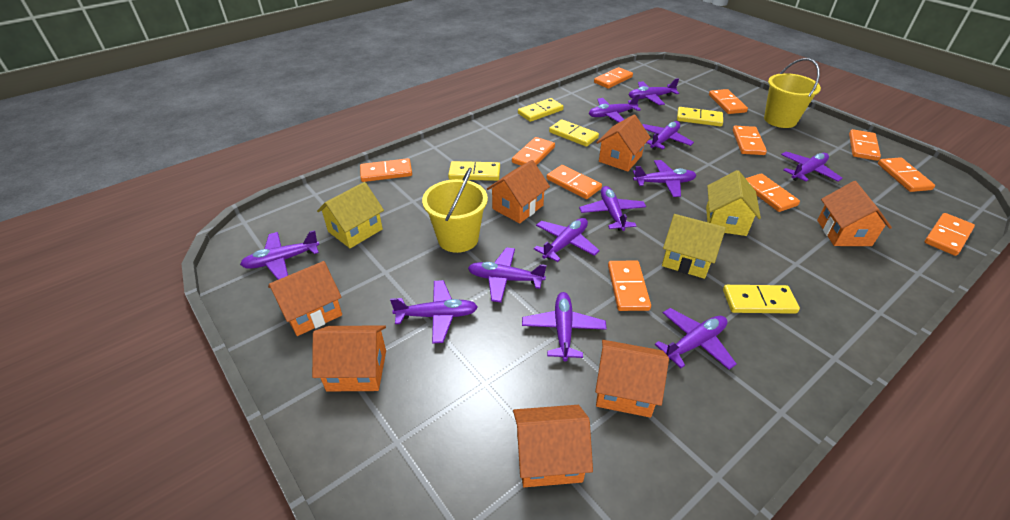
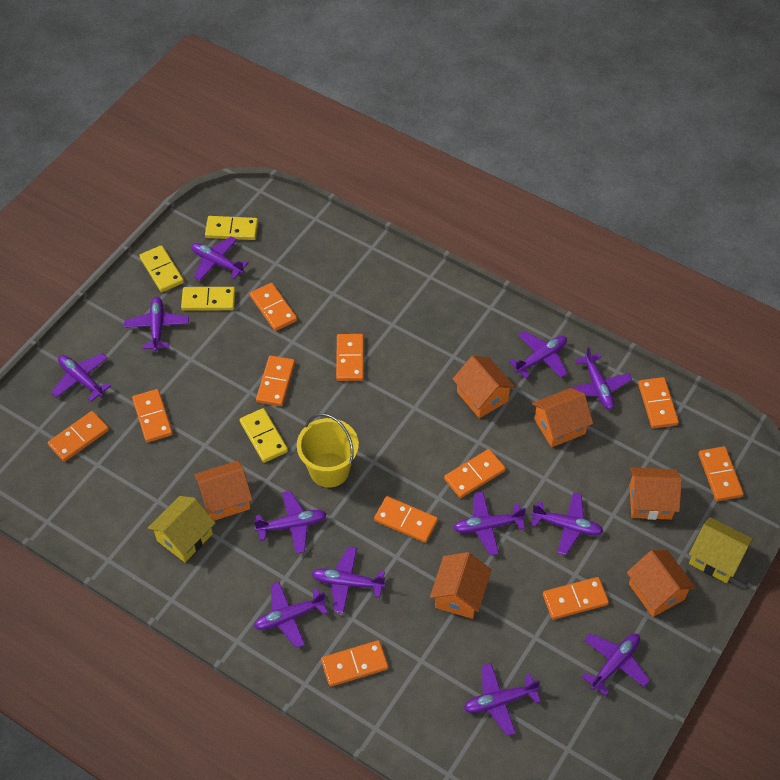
orange house: 7 -> 6
yellow bucket: 2 -> 1
yellow domino: 5 -> 4
yellow house: 3 -> 2

